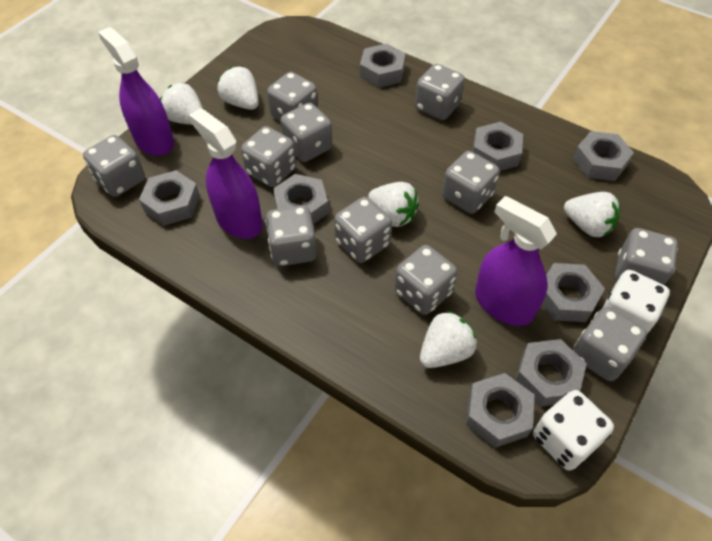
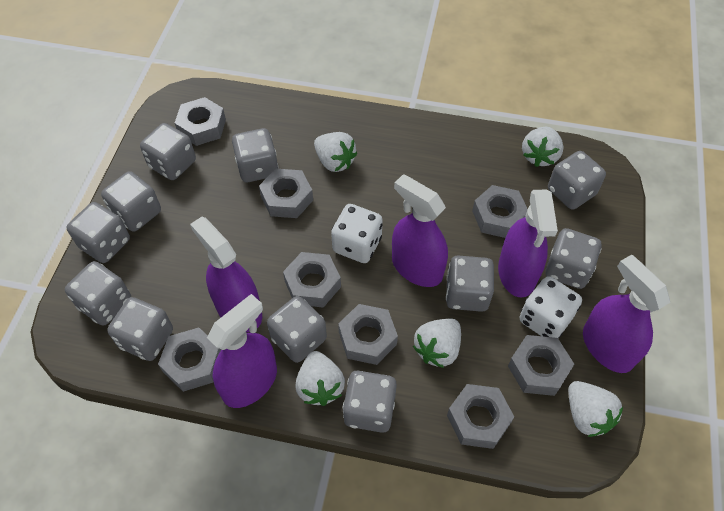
purple spray bottle: 3 -> 5

